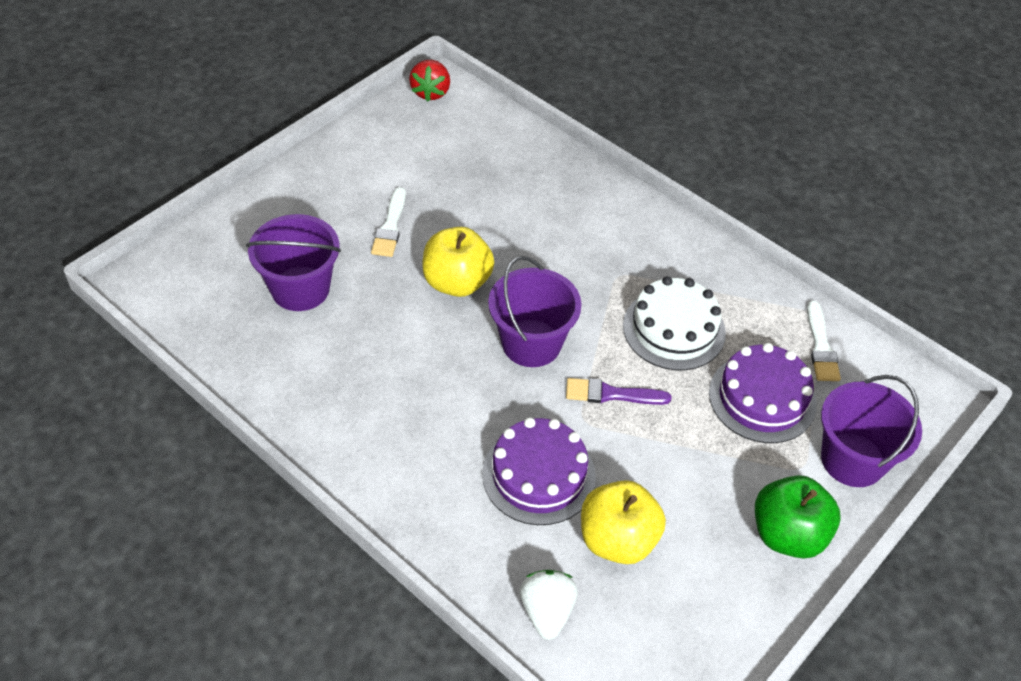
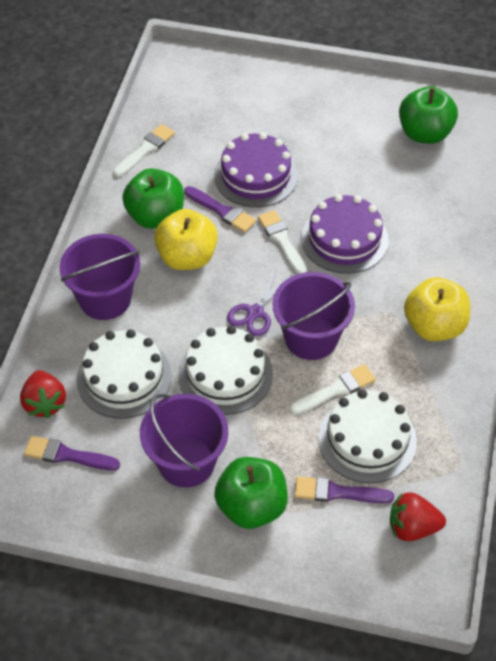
green apple: 1 -> 3
purple brush: 1 -> 3
purple scissors: 0 -> 1
red strawberry: 1 -> 2
white brush: 2 -> 3
white cake: 1 -> 3
white strawberry: 1 -> 0

